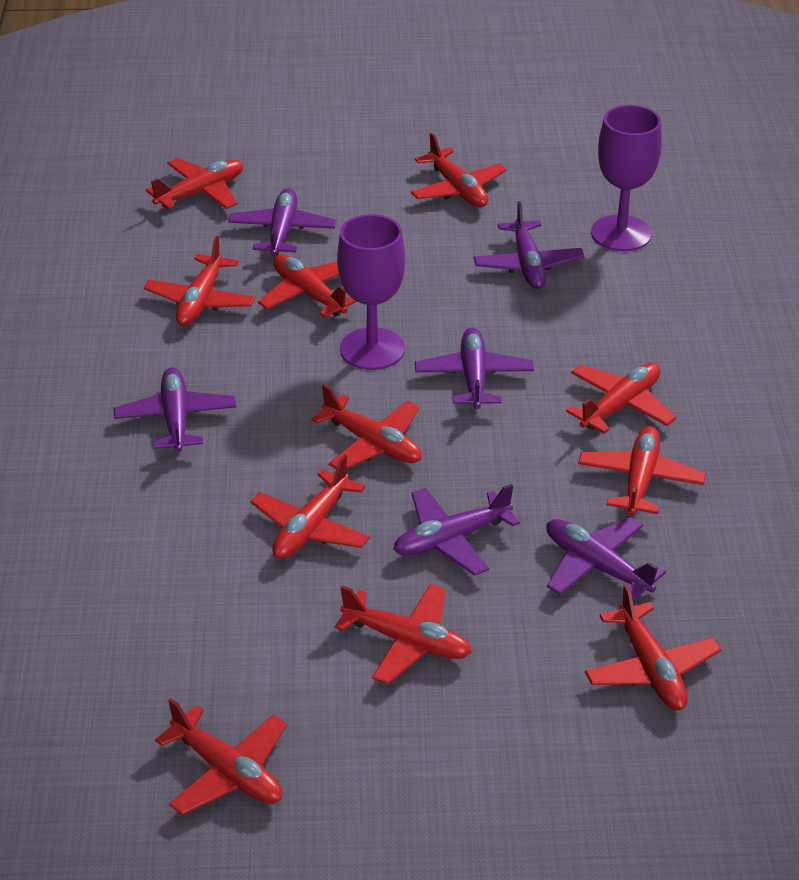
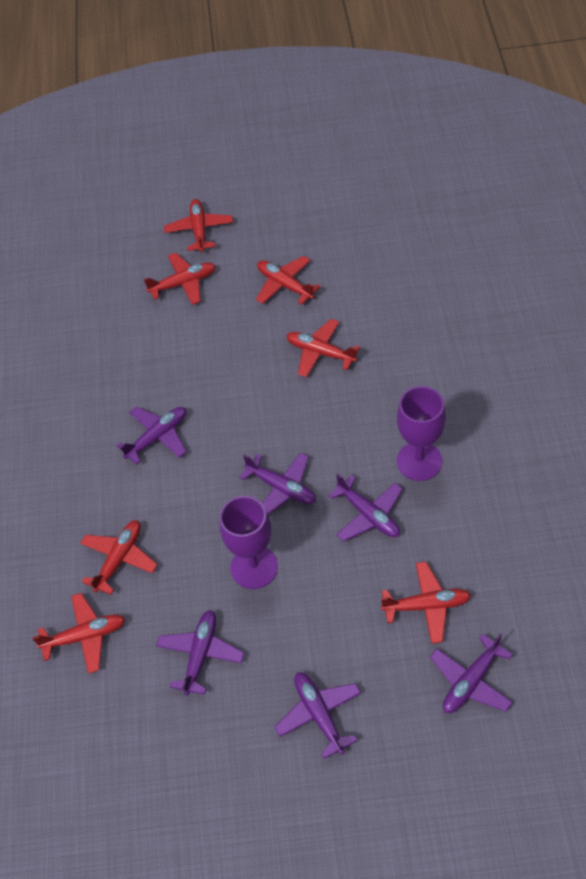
red plane: 11 -> 7

